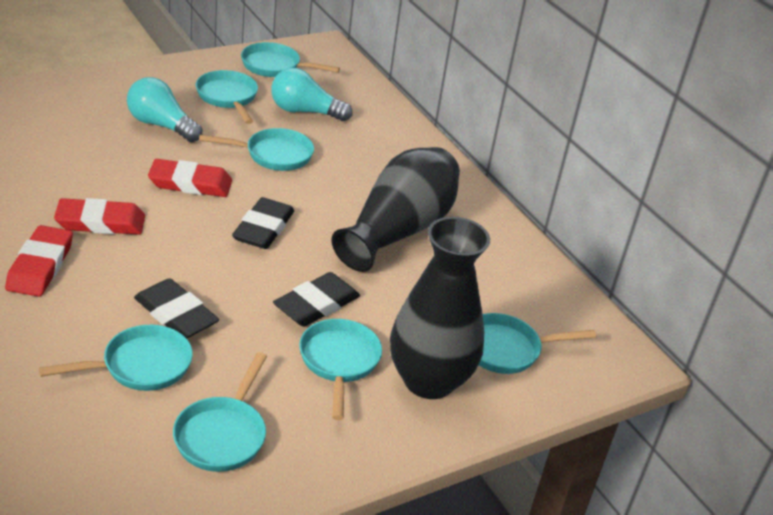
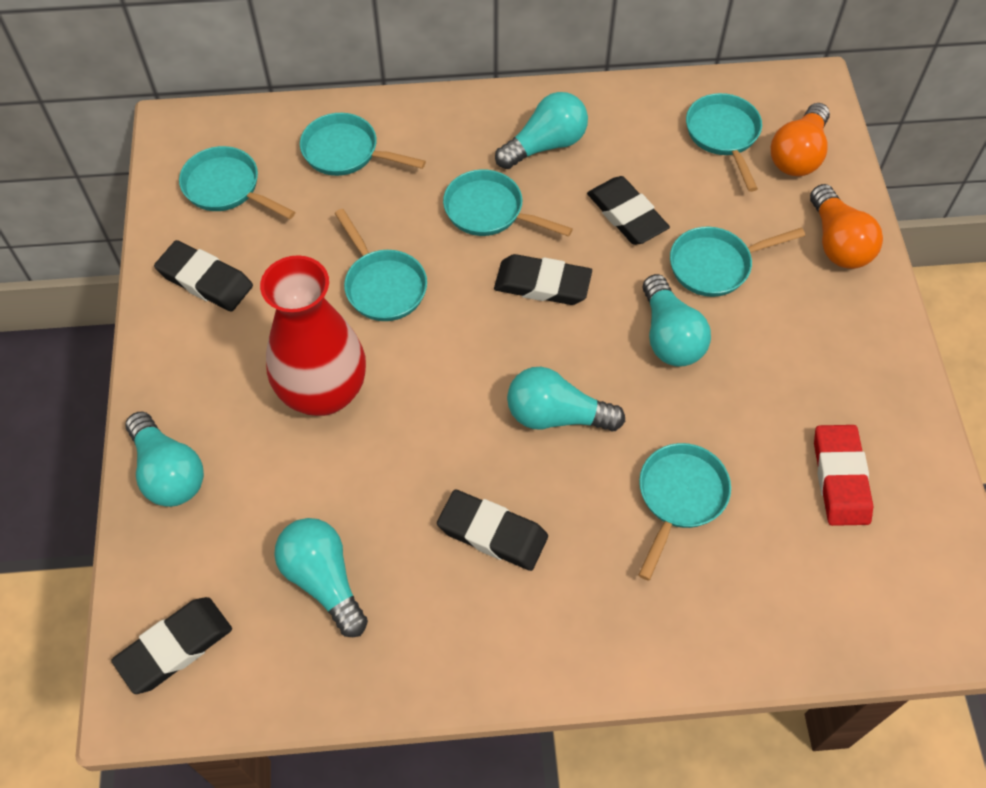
black eraser: 3 -> 5
black vase: 2 -> 0
orange light bulb: 0 -> 2
red eraser: 3 -> 1
red vase: 0 -> 1
turquoise light bulb: 2 -> 5

